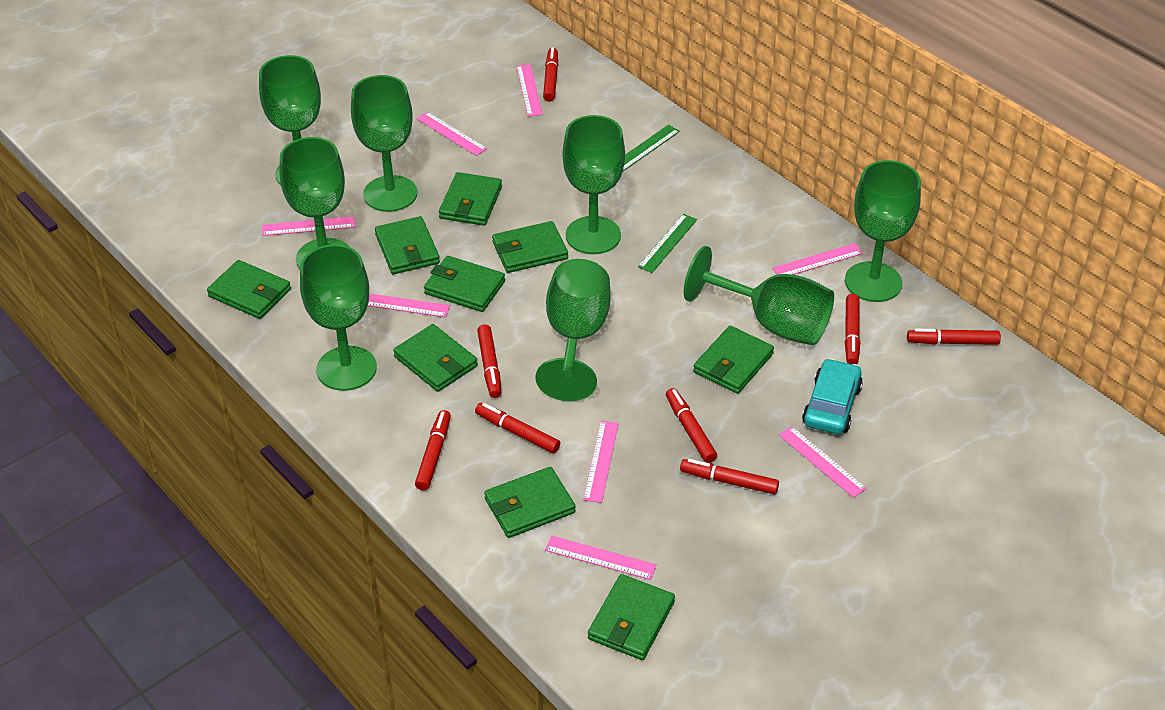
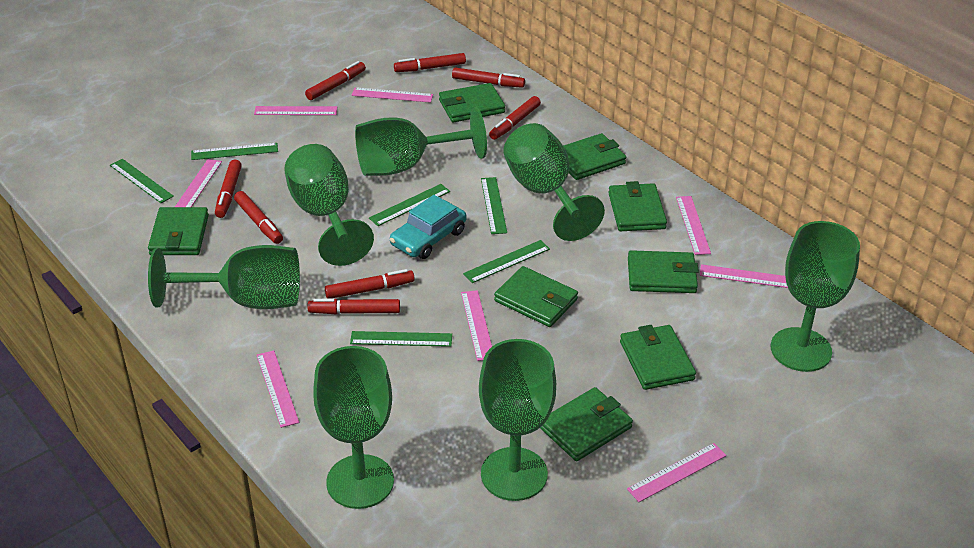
green goblet: 8 -> 7
green ruler: 2 -> 6
green wallet: 9 -> 8

